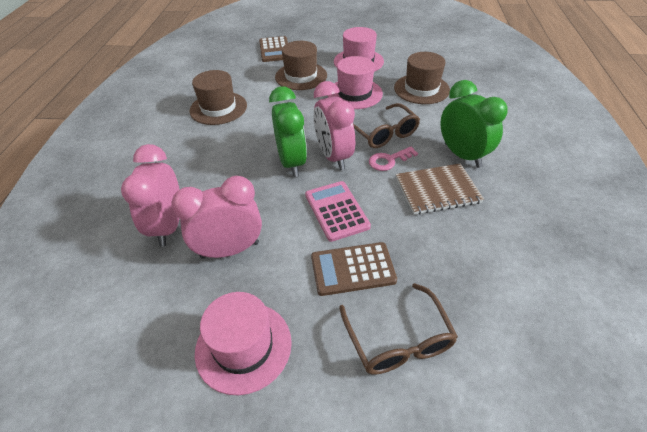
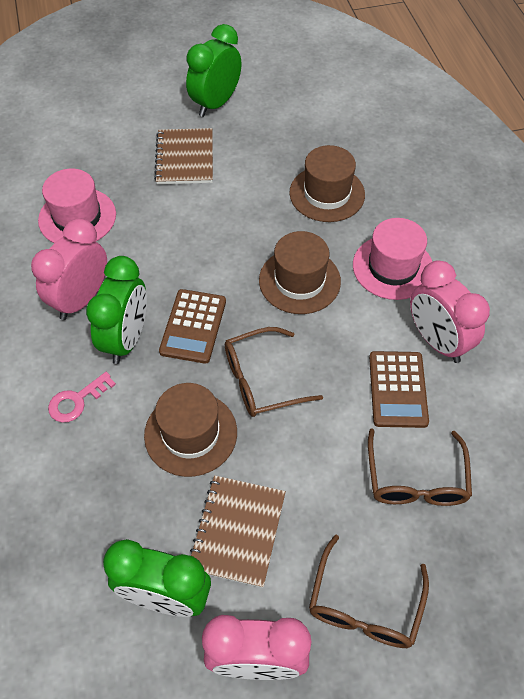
brown glasses: 2 -> 3
brown notebook: 1 -> 2
green clock: 2 -> 3
pink calculator: 1 -> 0
pink hat: 3 -> 2

